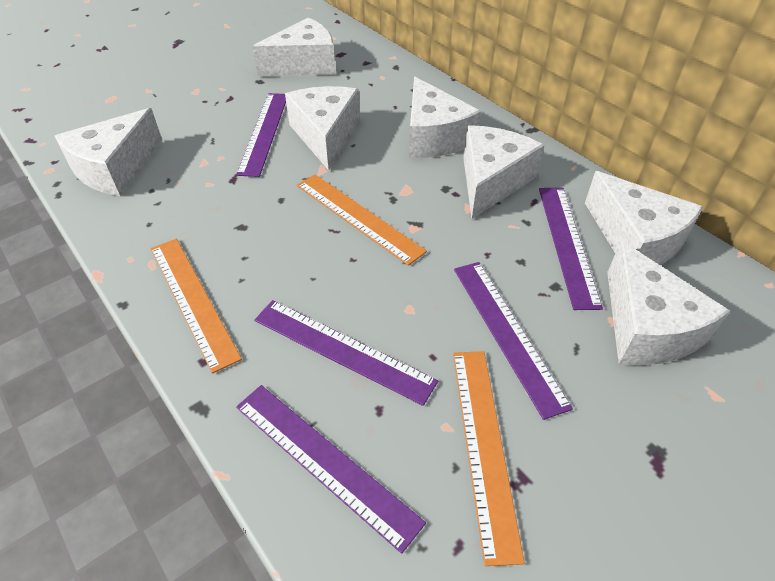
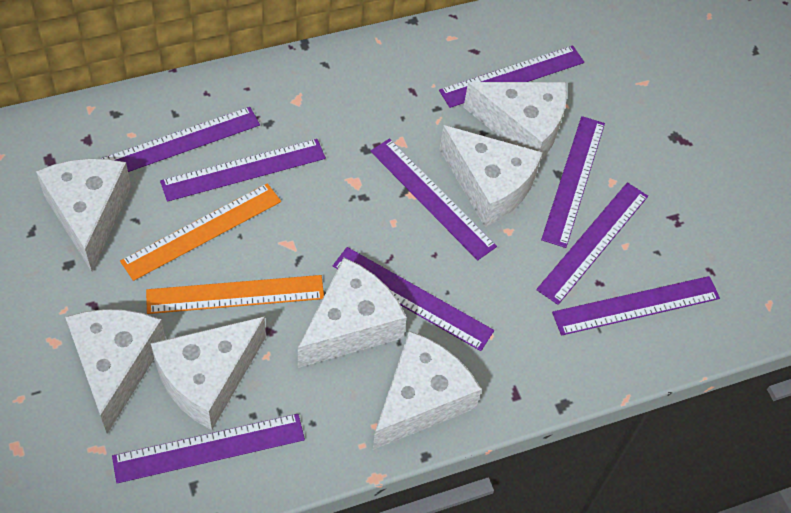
orange ruler: 3 -> 2
purple ruler: 5 -> 9

